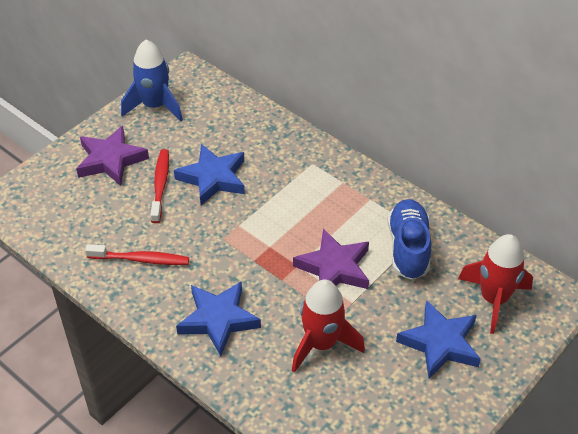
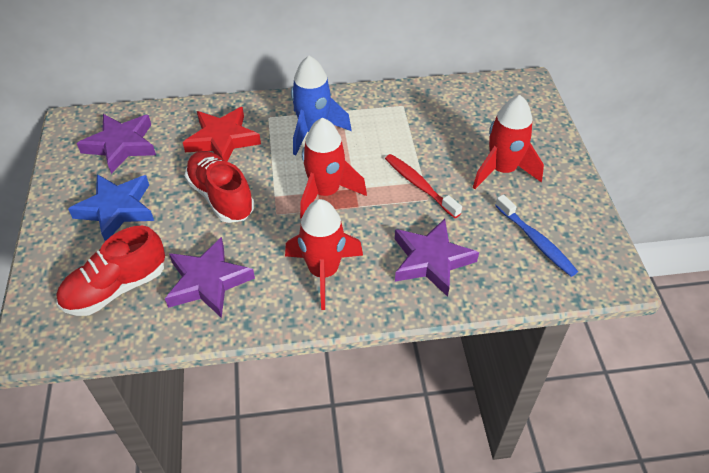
blue shoe: 1 -> 0
blue star: 3 -> 1
blue toothbrush: 0 -> 1
purple star: 2 -> 3
red rocket: 2 -> 3
red shoe: 0 -> 2
red star: 0 -> 1
red toothbrush: 2 -> 1

